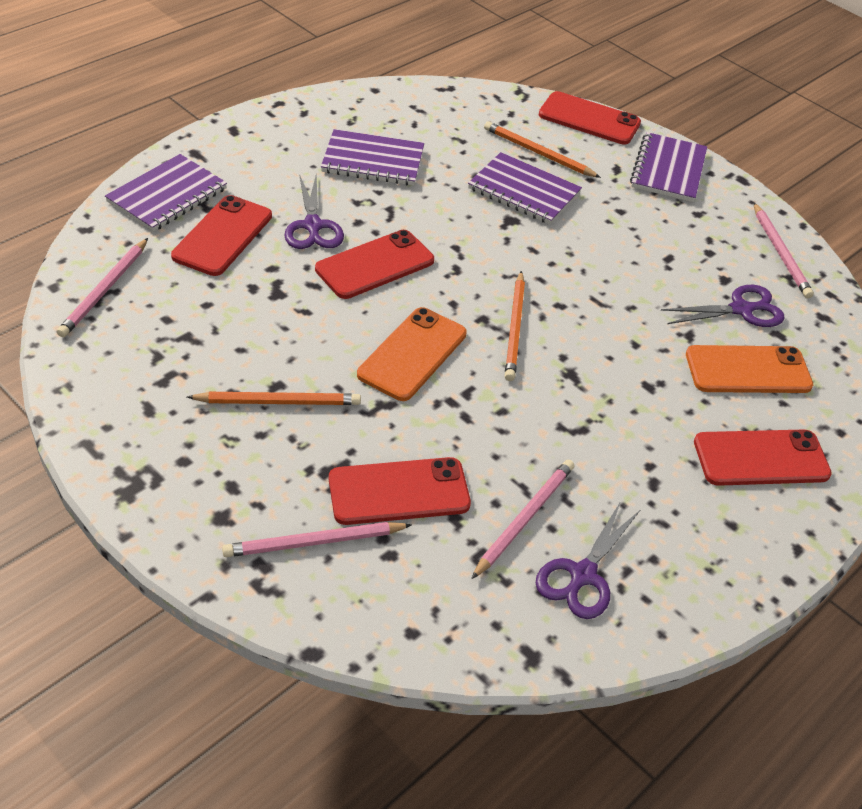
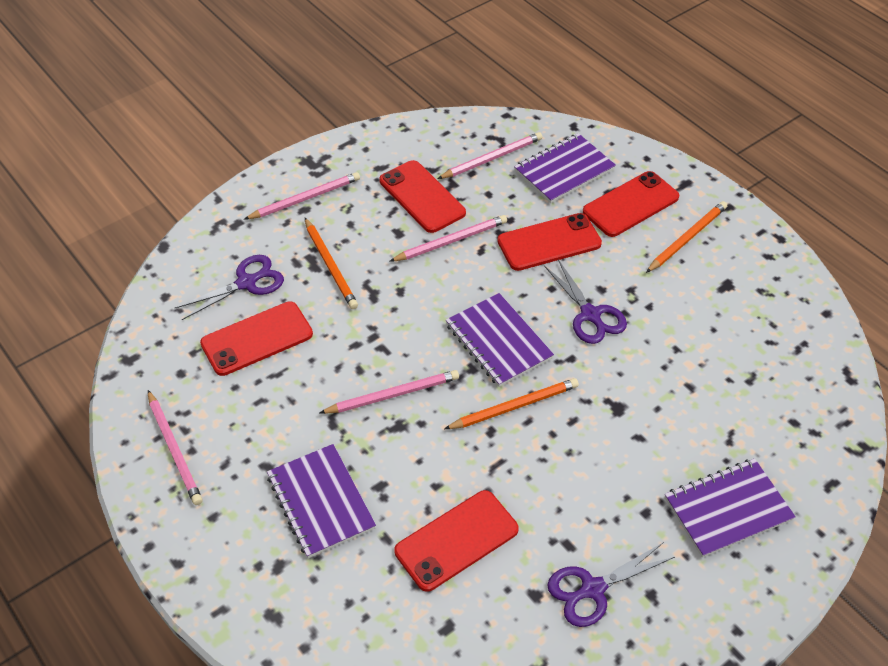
orange phone: 2 -> 0
pink pencil: 4 -> 5

